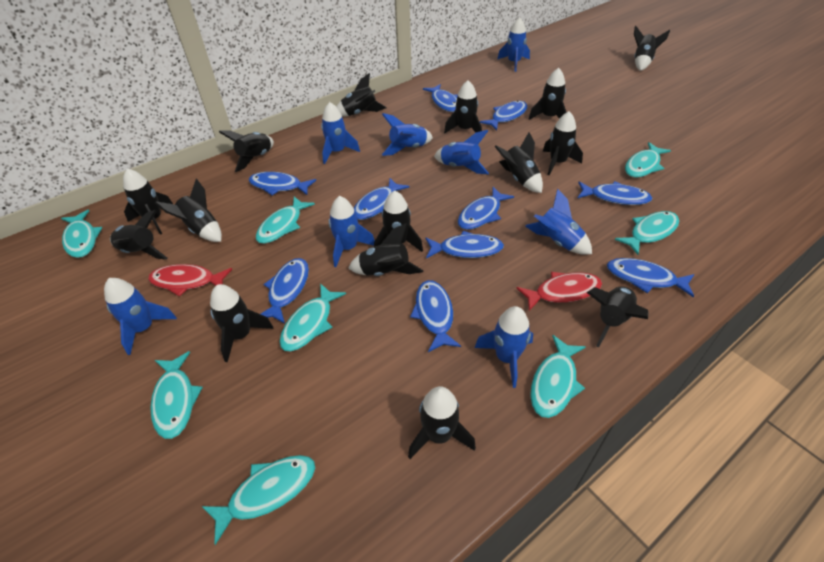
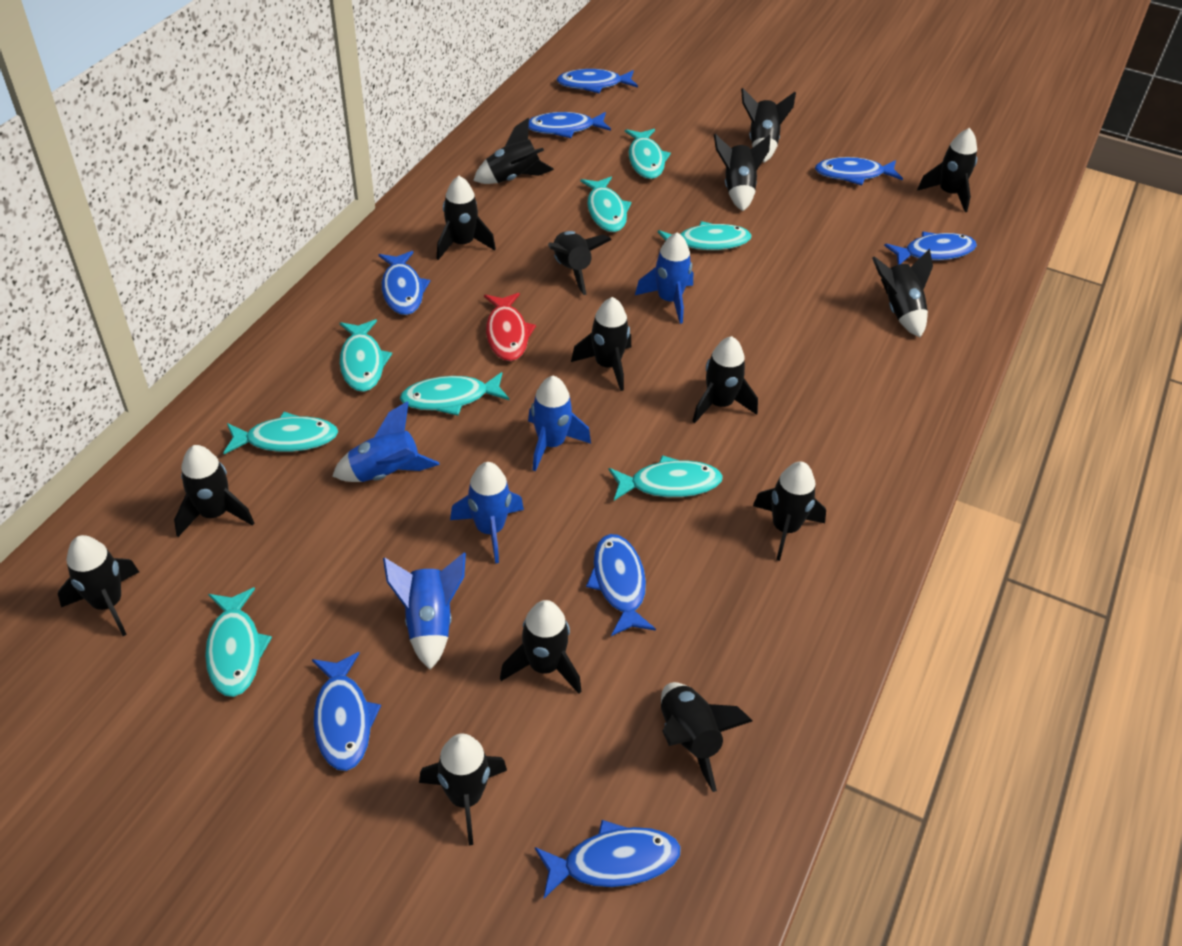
blue fish: 10 -> 8
blue rocket: 8 -> 5
red fish: 2 -> 1

